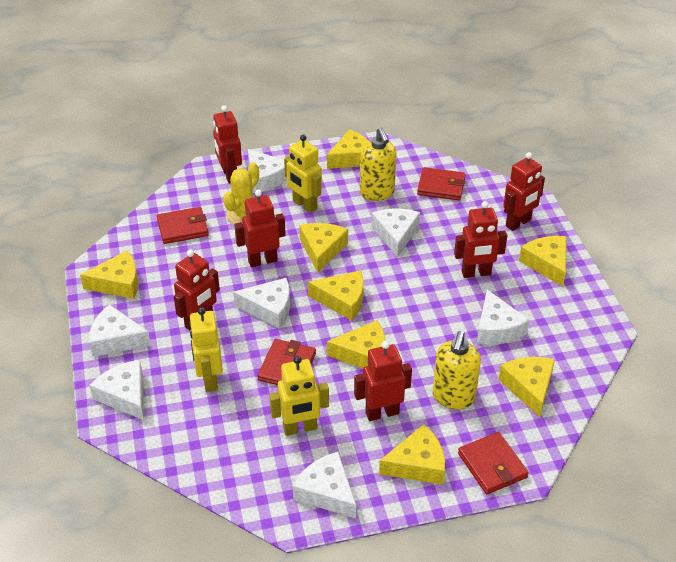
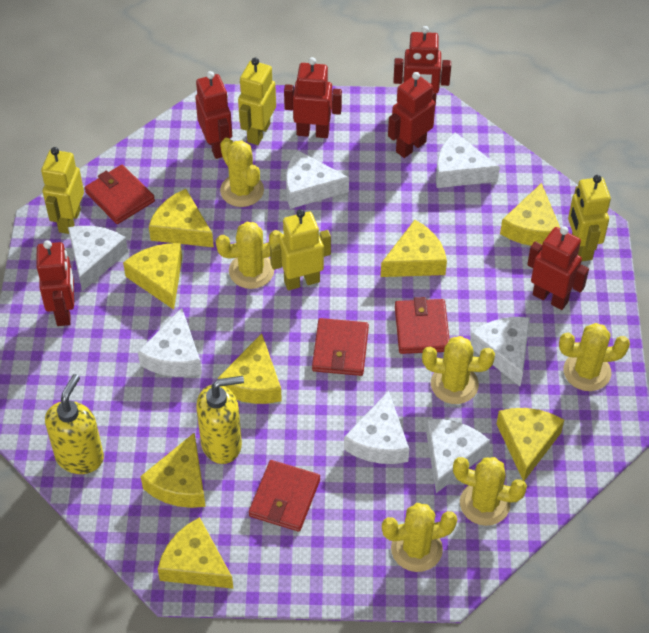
yellow cactus: 1 -> 6
yellow robot: 3 -> 4

